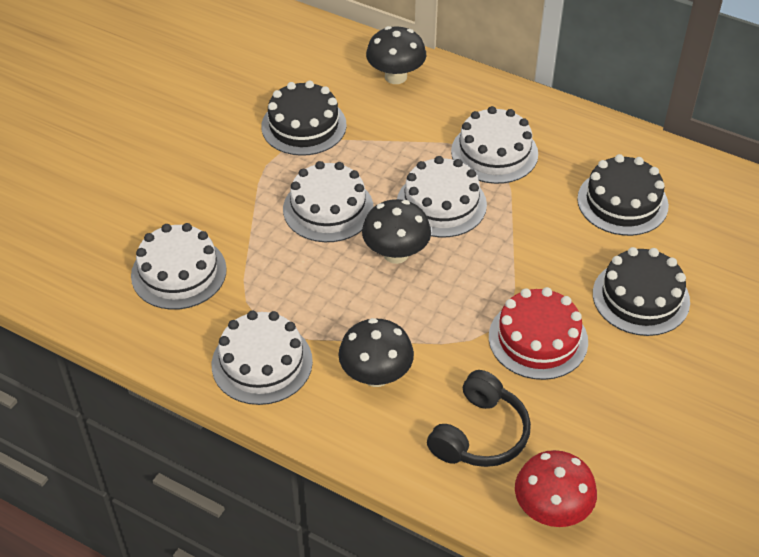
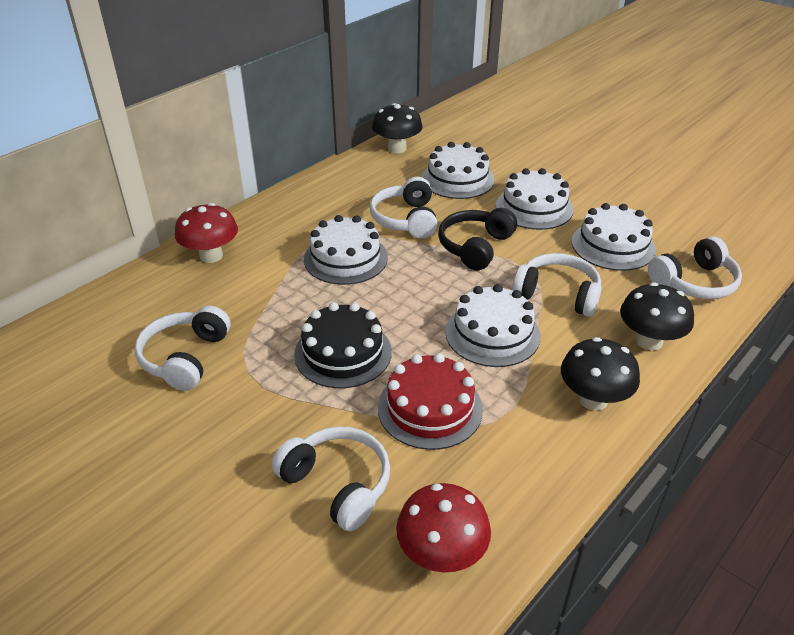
black cake: 3 -> 1
red mushroom: 1 -> 2
white headphones: 0 -> 5

